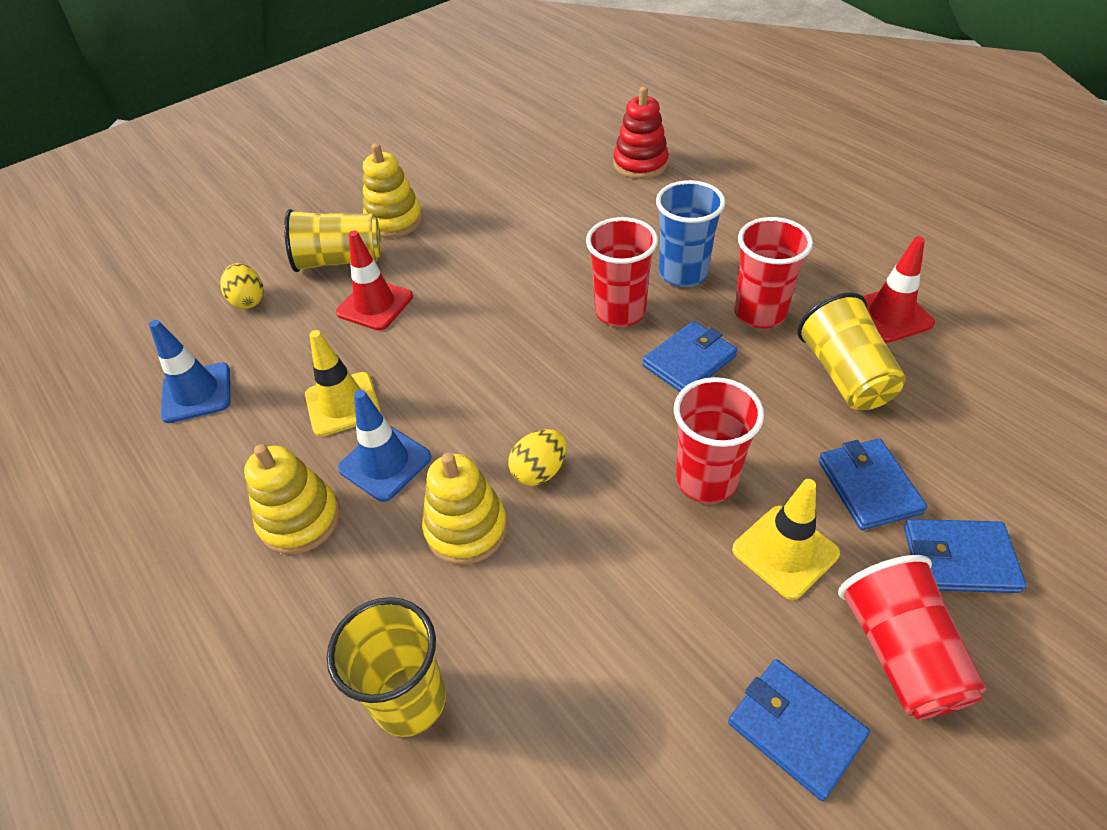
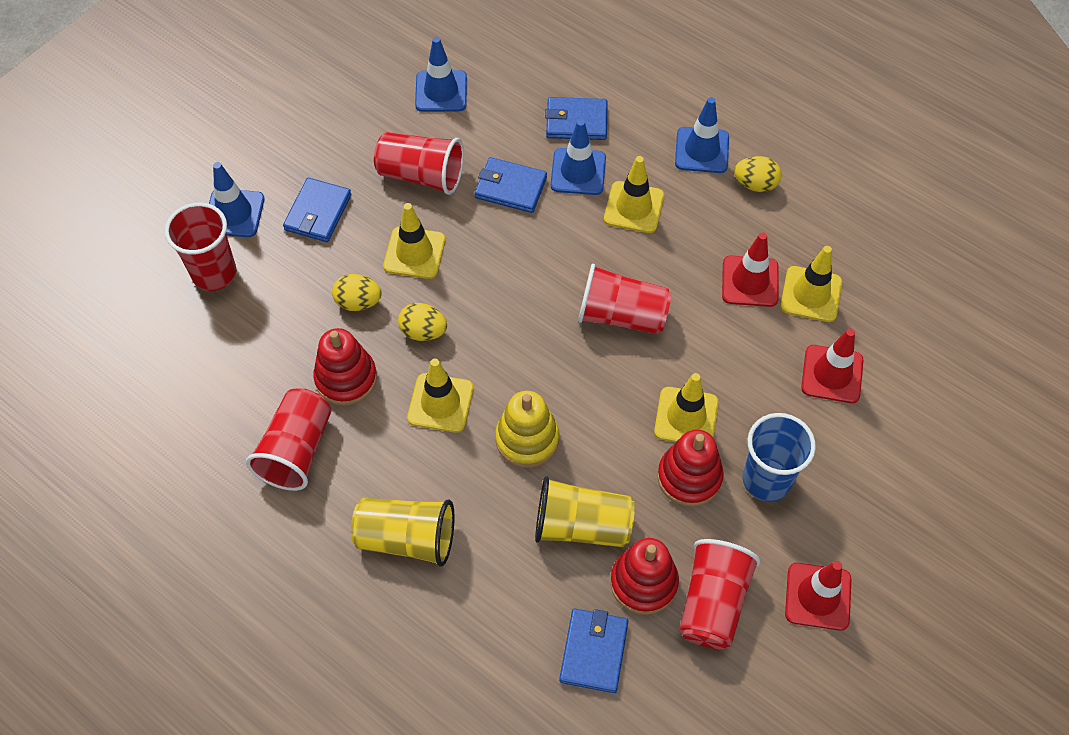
blue traffic cone: 2 -> 4
red cup: 4 -> 5
red stacking toy: 1 -> 3
red traffic cone: 2 -> 3
yellow cup: 3 -> 2
yellow egg: 2 -> 3
yellow stacking toy: 3 -> 1
yellow traffic cone: 2 -> 5

